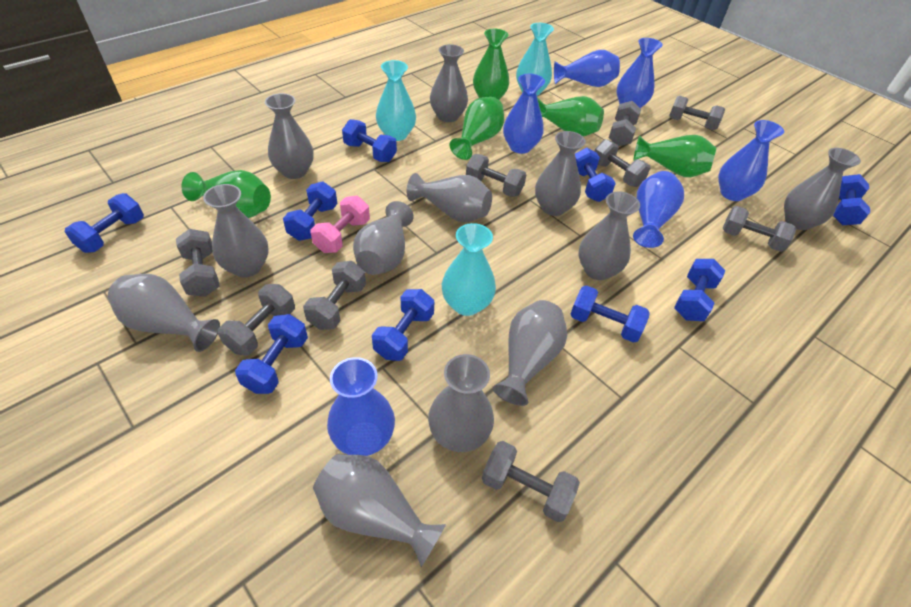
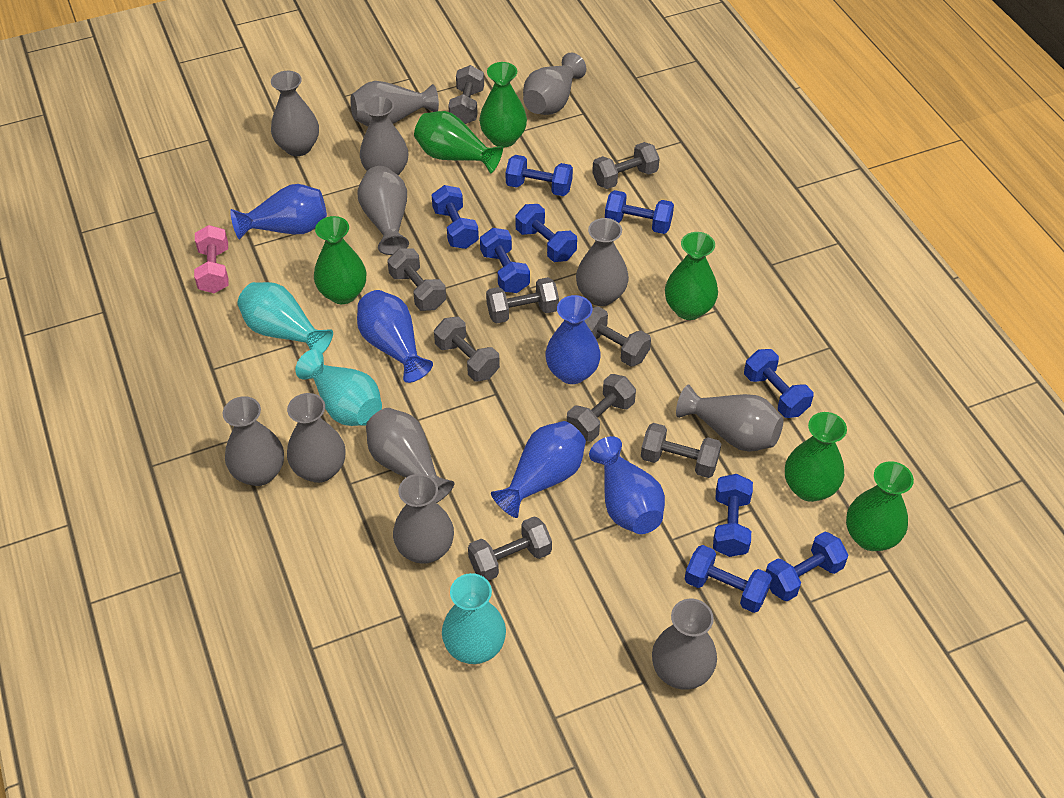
blue vase: 6 -> 5
green vase: 5 -> 6

